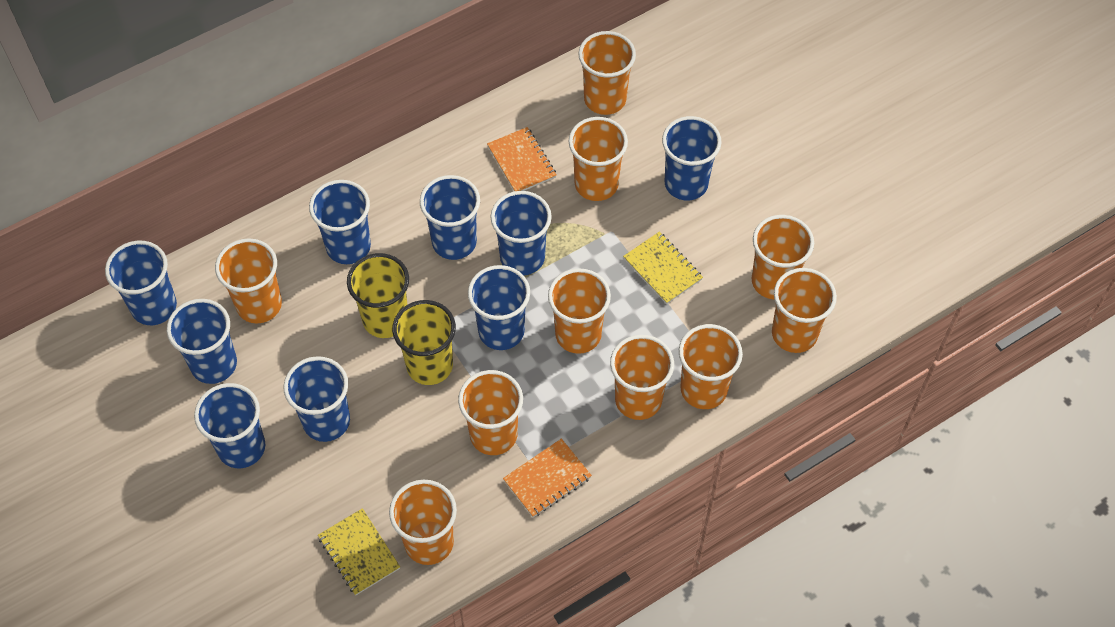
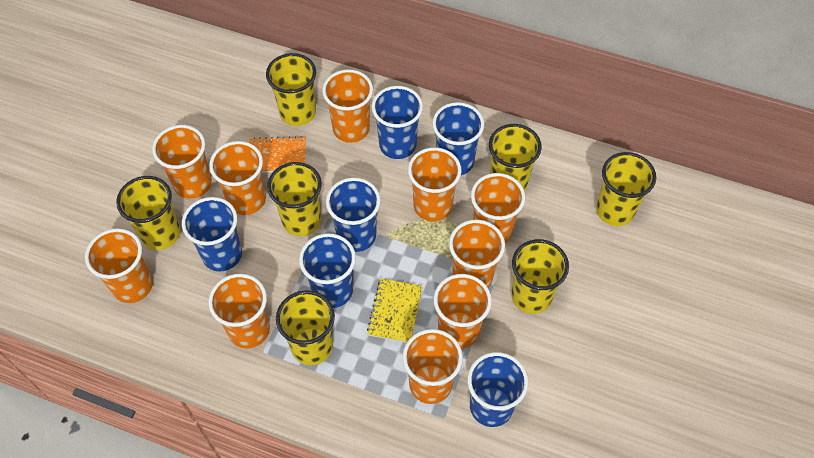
blue cup: 9 -> 6
orange notebook: 2 -> 1
yellow cup: 2 -> 7
yellow notebook: 2 -> 1

